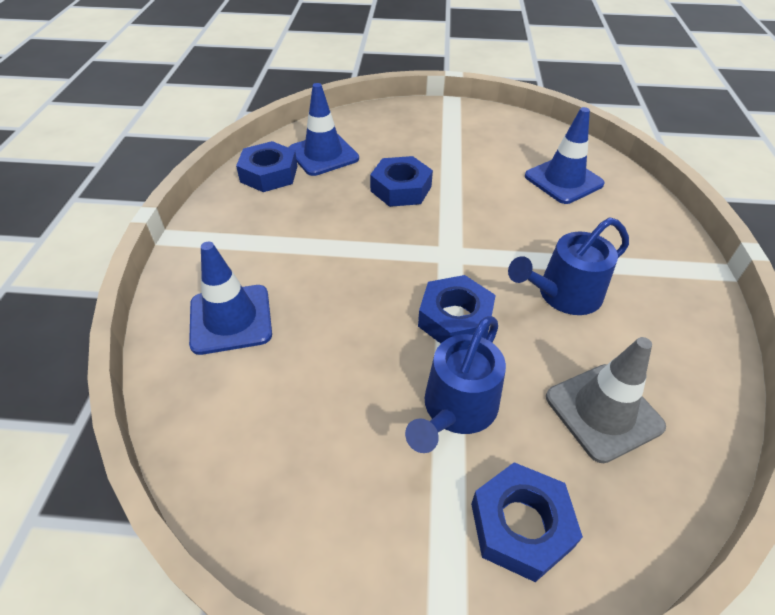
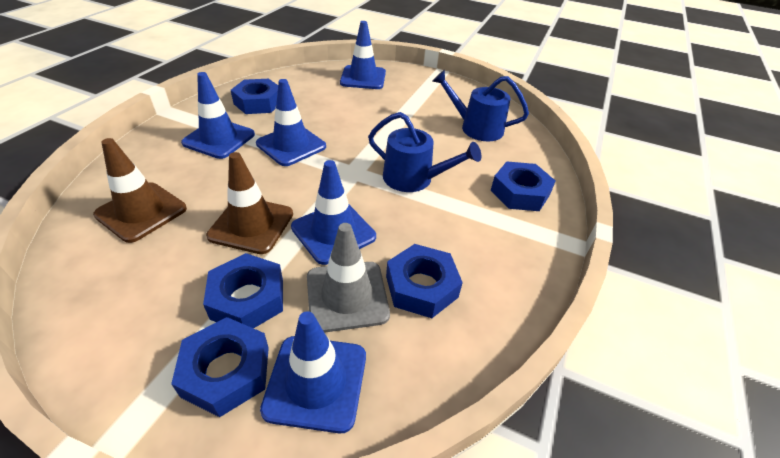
blue nut: 4 -> 5
blue traffic cone: 3 -> 5
brown traffic cone: 0 -> 2

